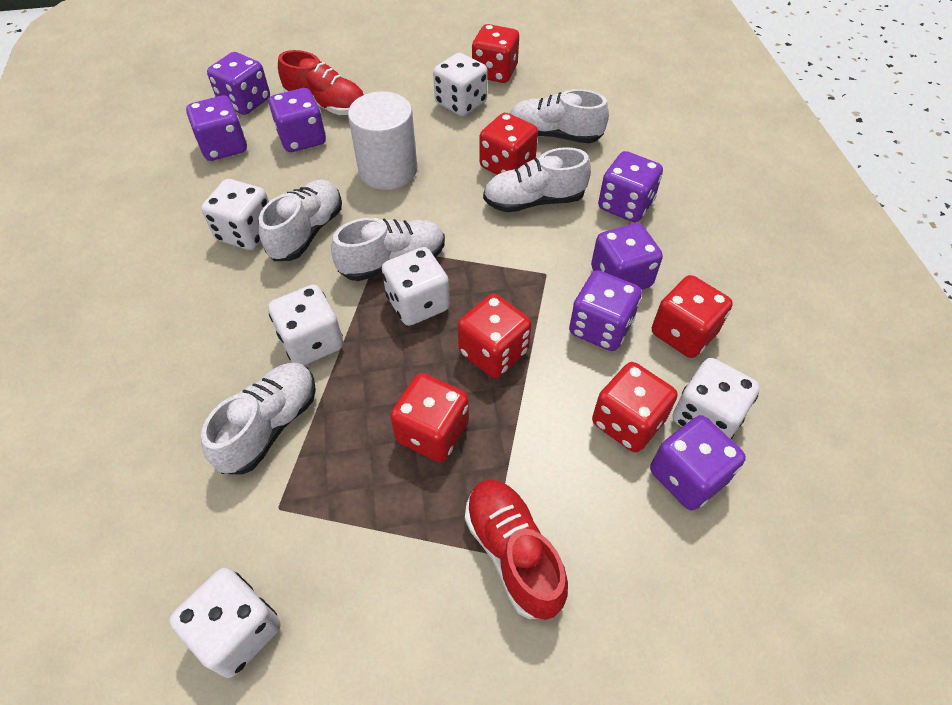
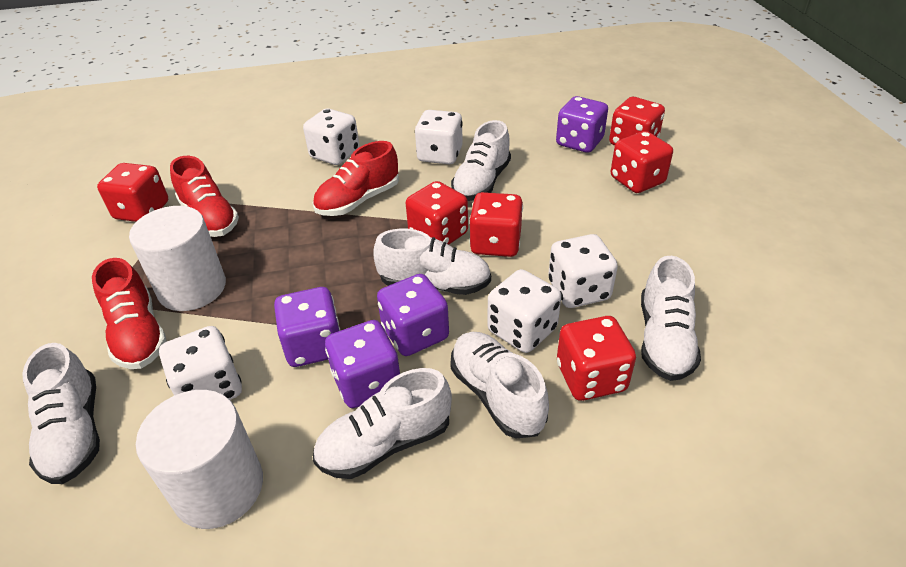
purple dice: 7 -> 4
red shoe: 2 -> 3
white cylinder: 1 -> 2
white dice: 6 -> 5
white shoe: 5 -> 6

